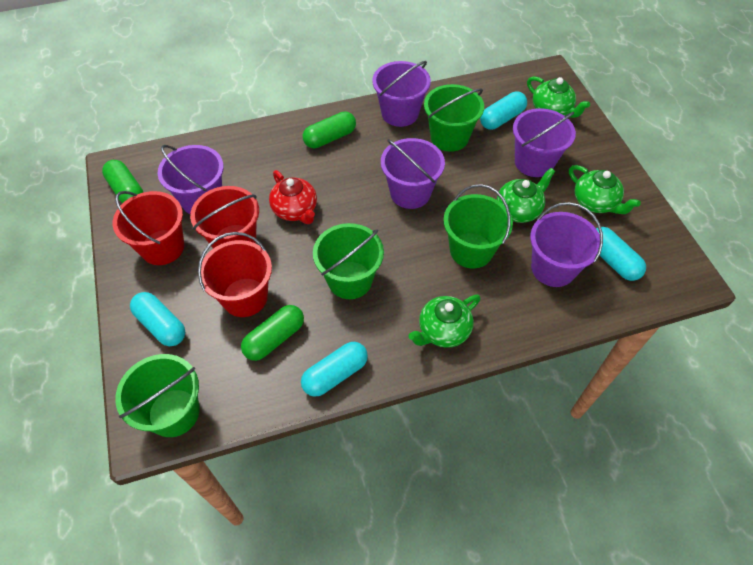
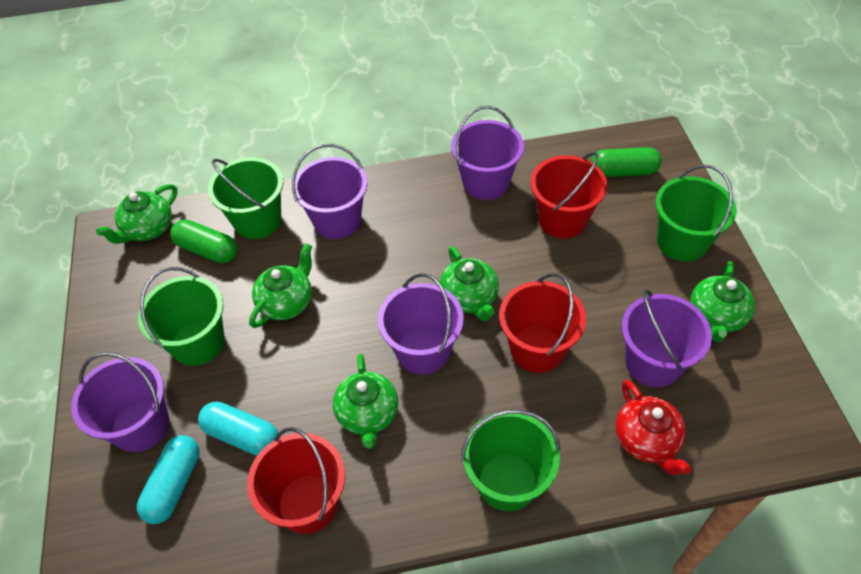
green capsule: 3 -> 2
green teapot: 4 -> 5
turquoise capsule: 4 -> 2

